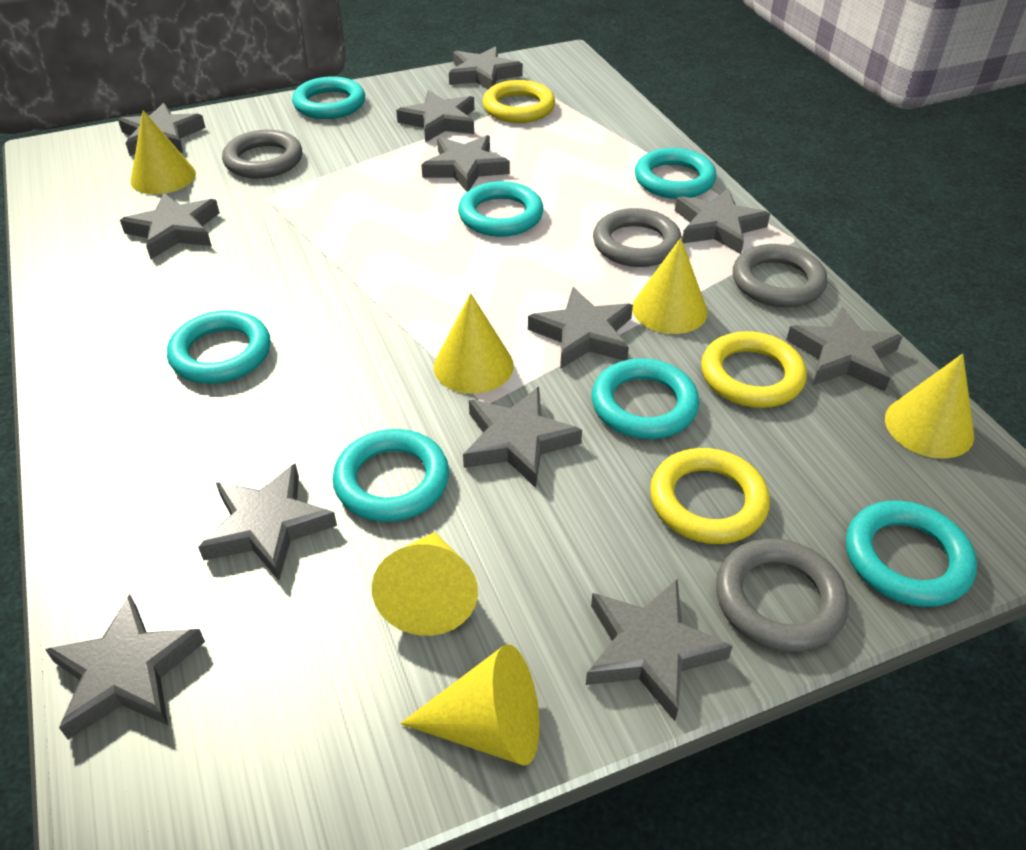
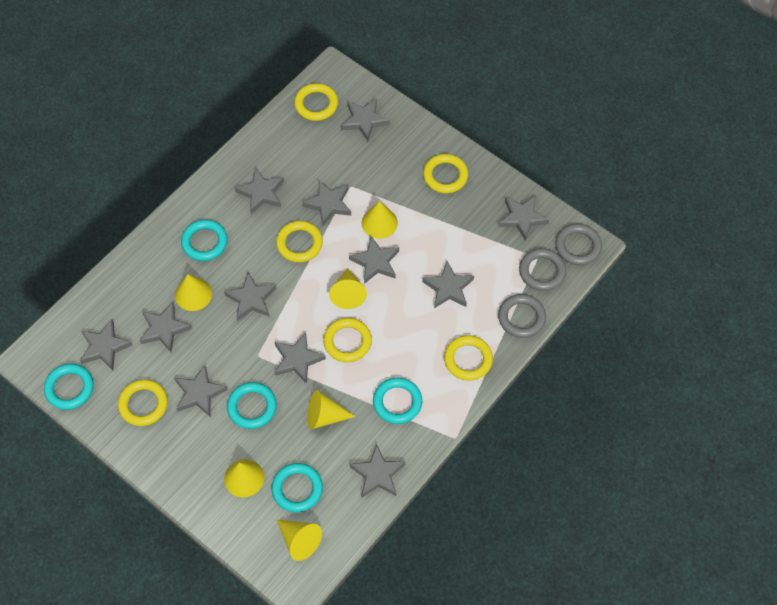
grey ring: 4 -> 3
turquoise ring: 7 -> 5
yellow ring: 3 -> 6

